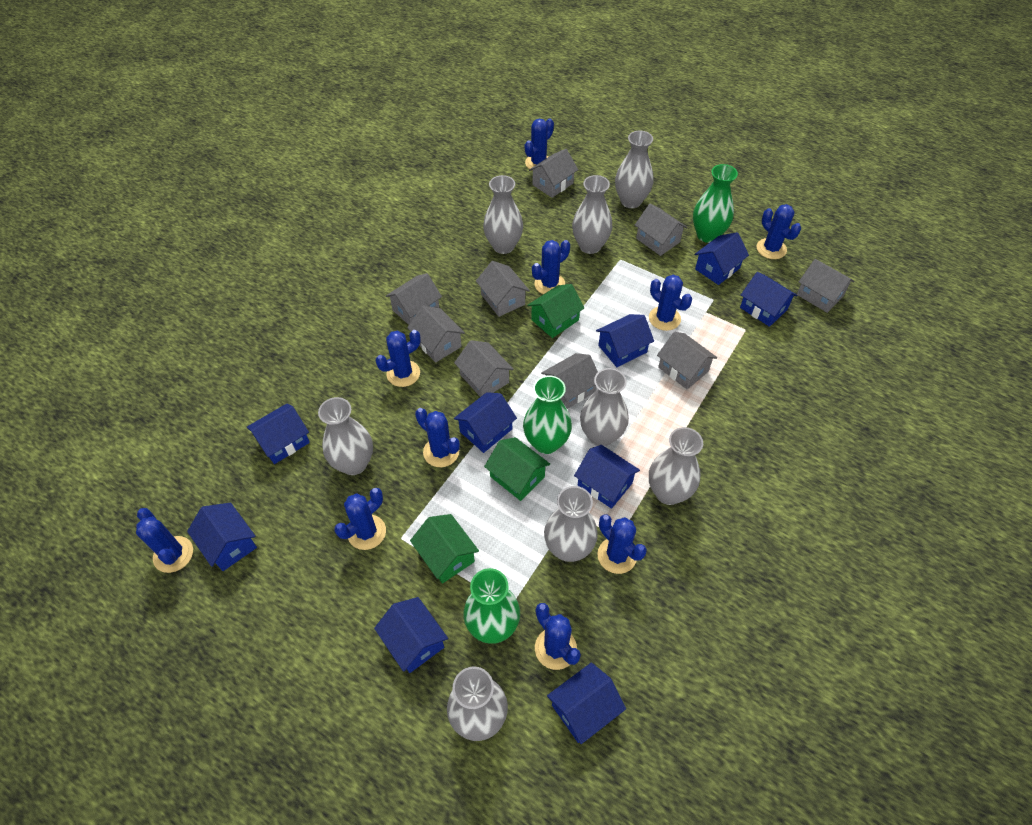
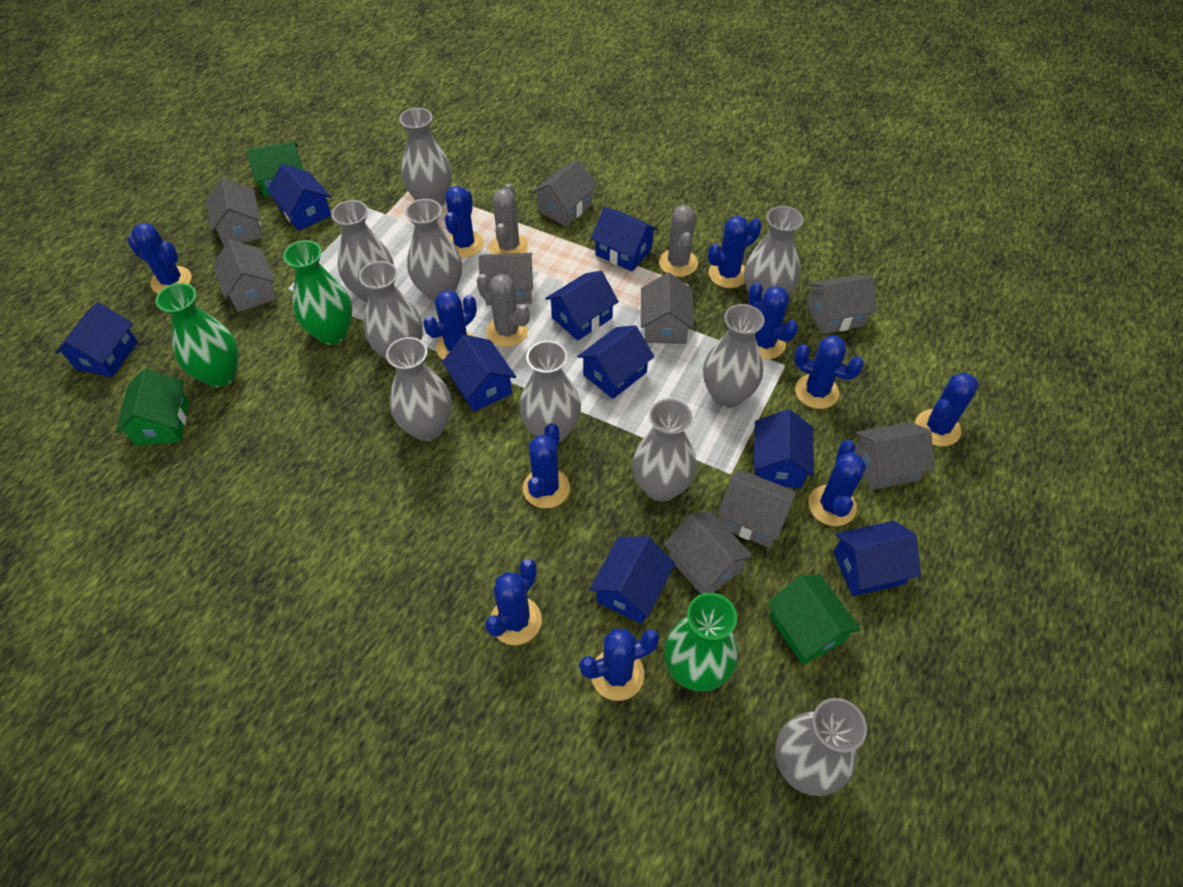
blue cactus: 10 -> 11
grey cactus: 0 -> 3
grey vase: 8 -> 10

